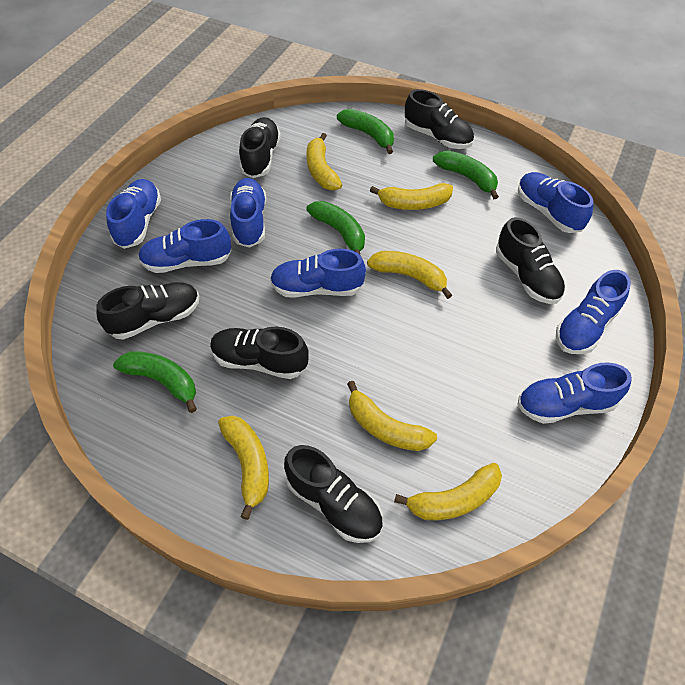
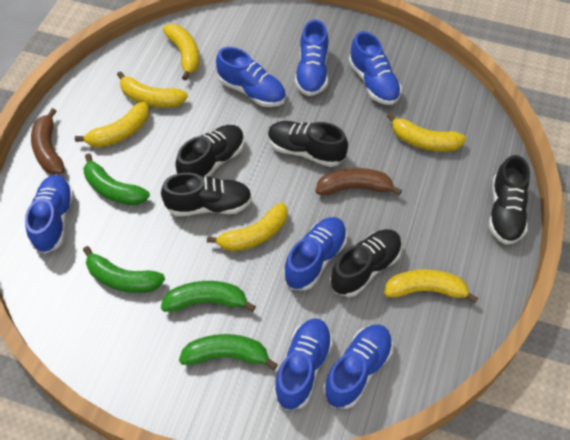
black shoe: 6 -> 5
brown banana: 0 -> 2

